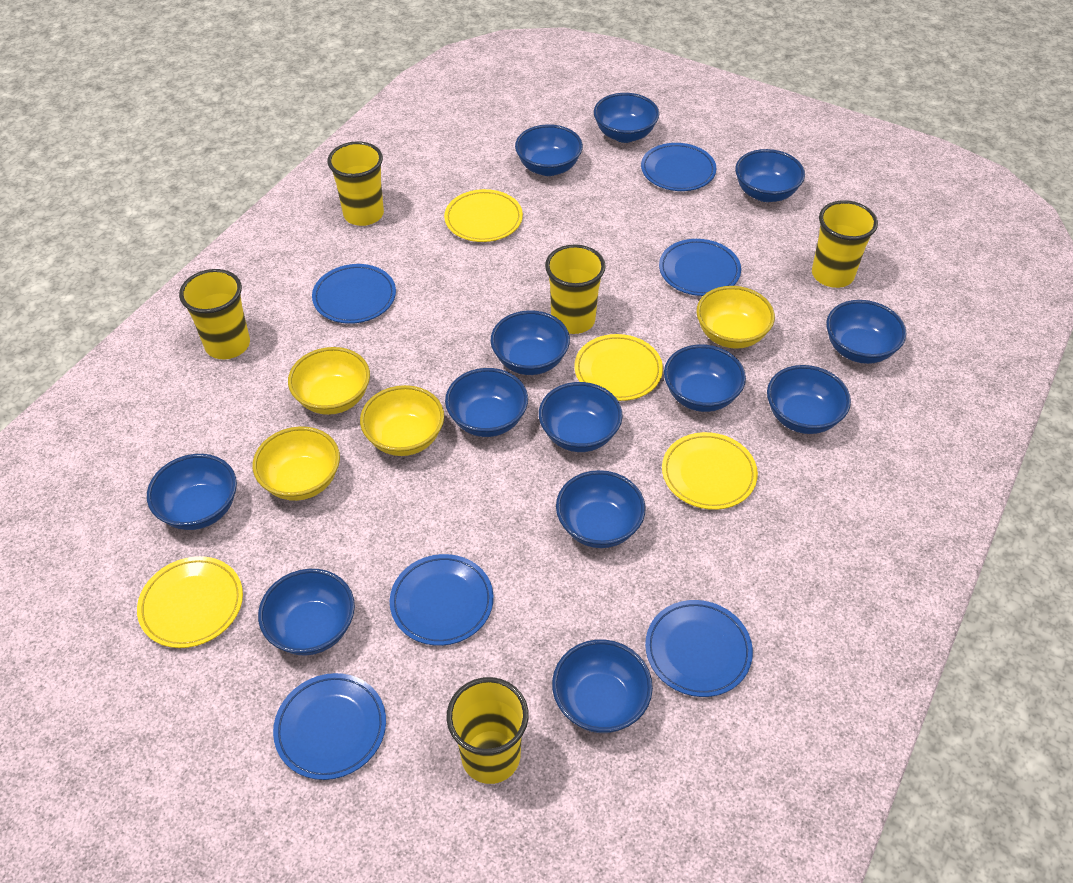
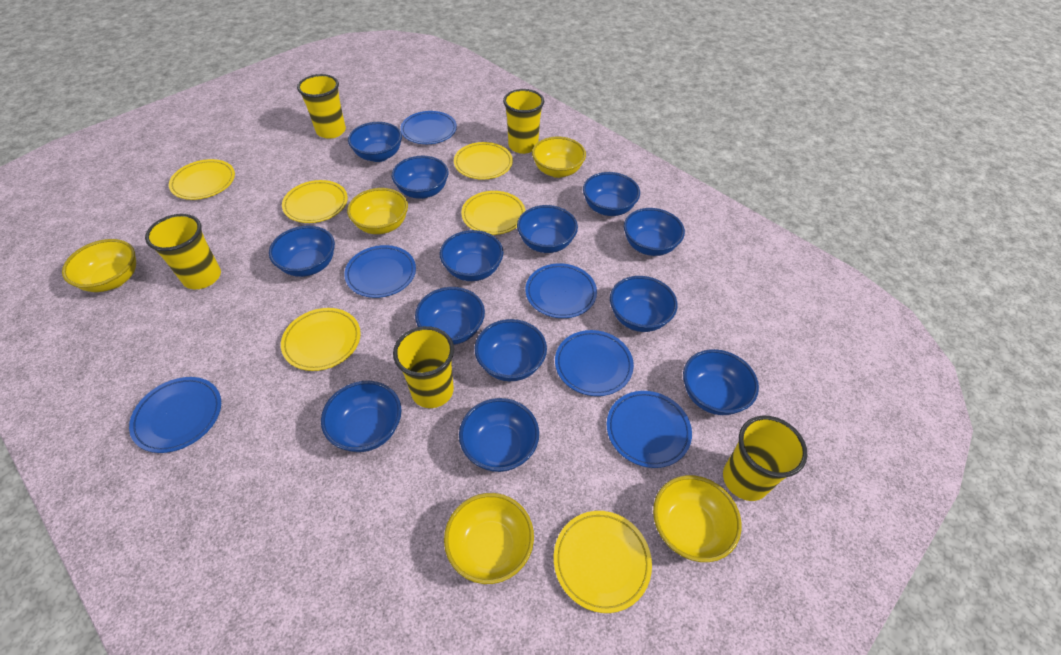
yellow bowl: 4 -> 5
yellow plate: 4 -> 6

